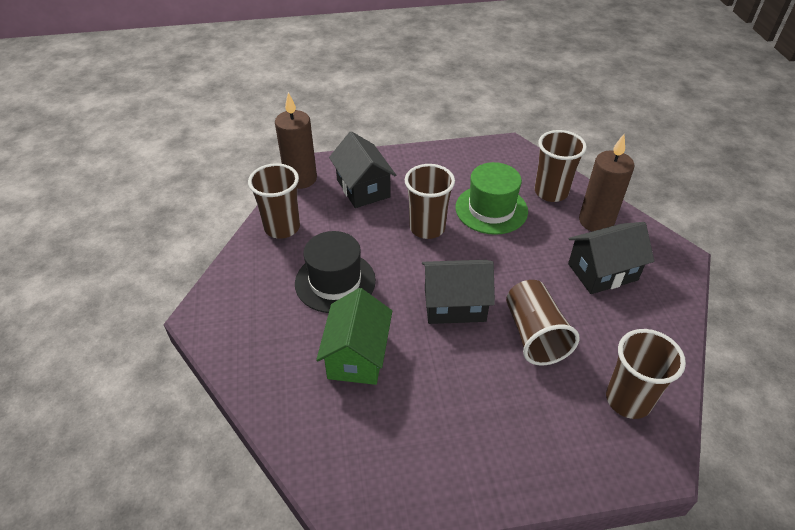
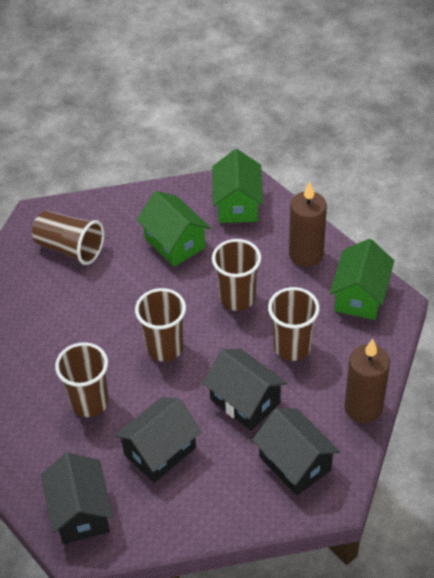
black hat: 1 -> 0
black house: 3 -> 4
green hat: 1 -> 0
green house: 1 -> 3

